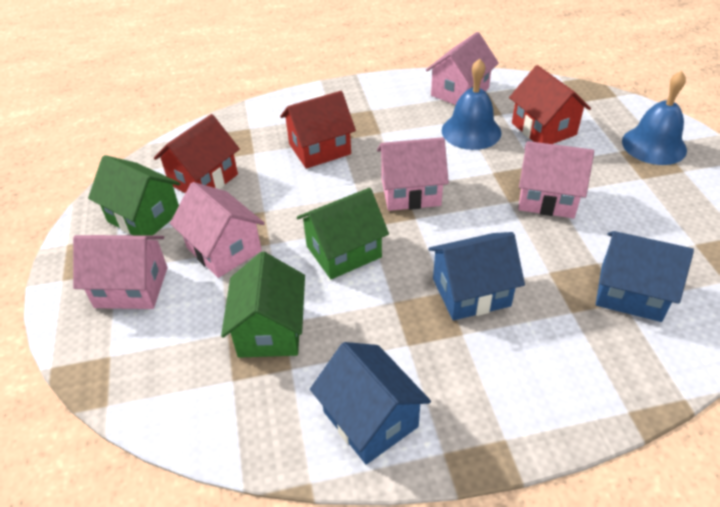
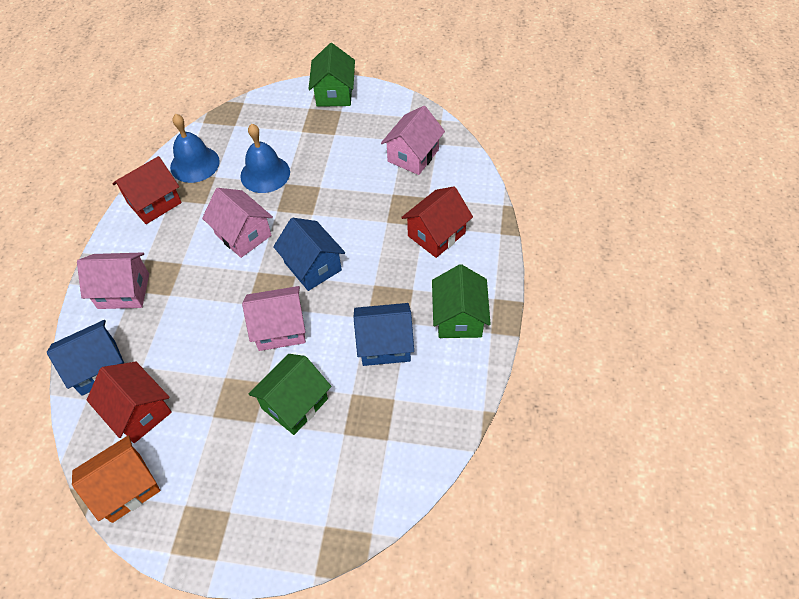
orange house: 0 -> 1
pink house: 5 -> 4

